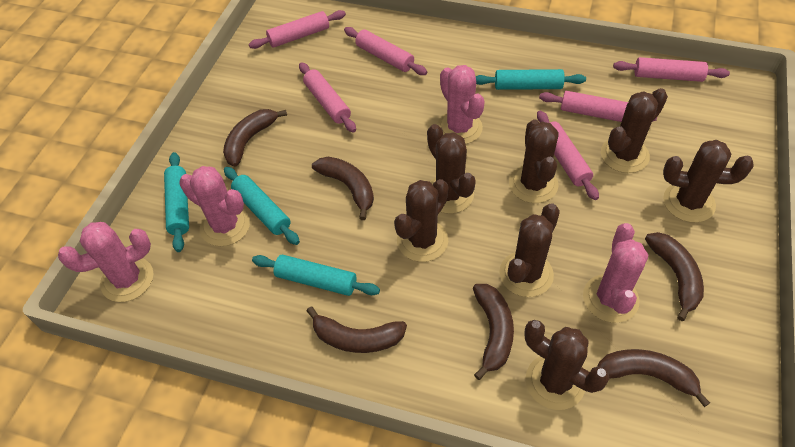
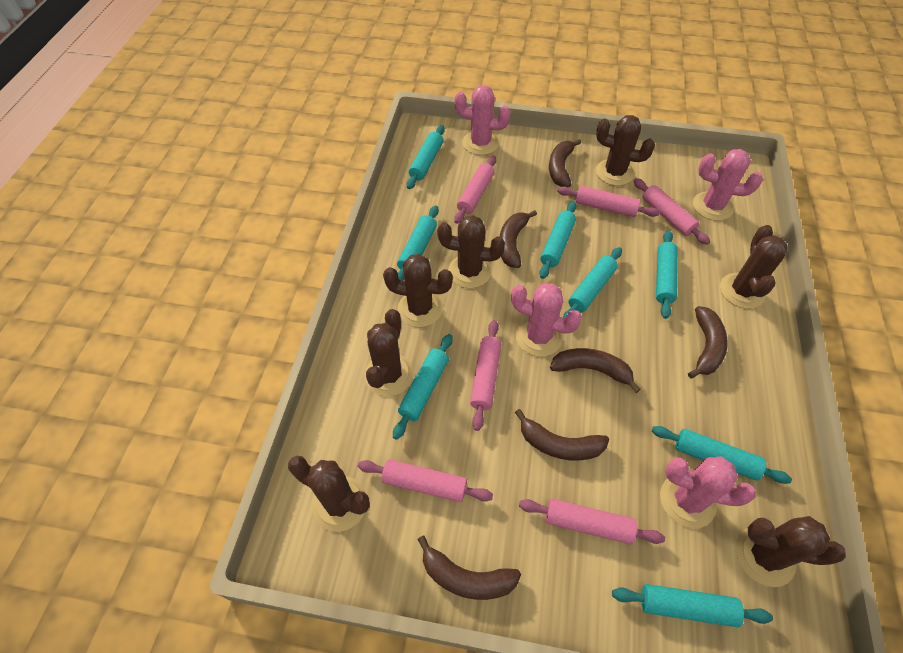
turquoise rolling pin: 4 -> 8

